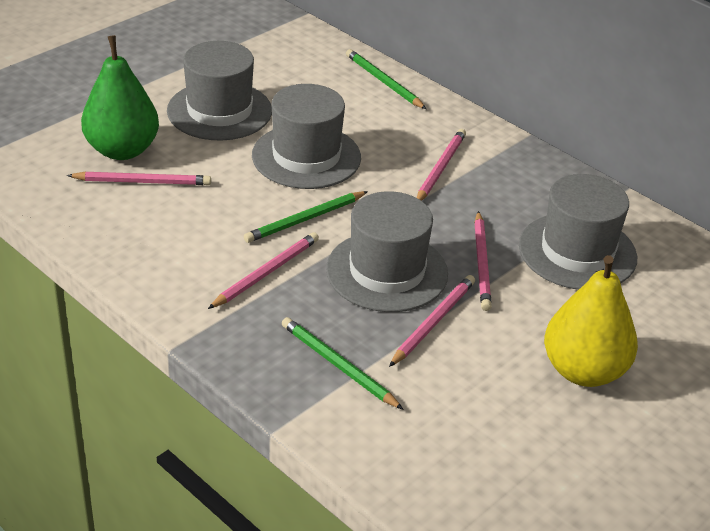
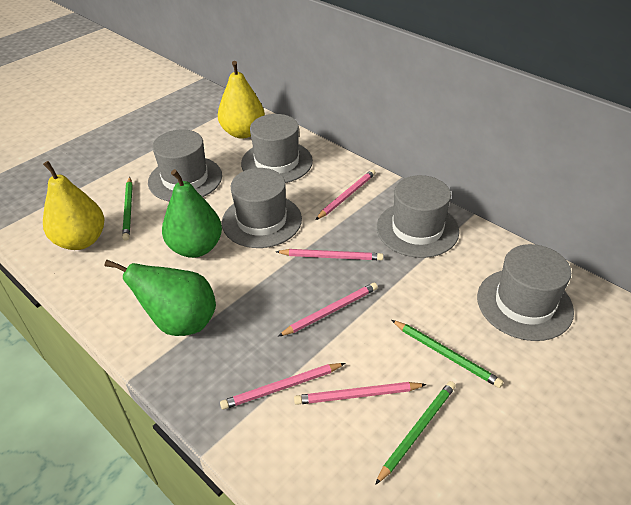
green pear: 1 -> 2
grey hat: 4 -> 5
yellow pear: 1 -> 2

